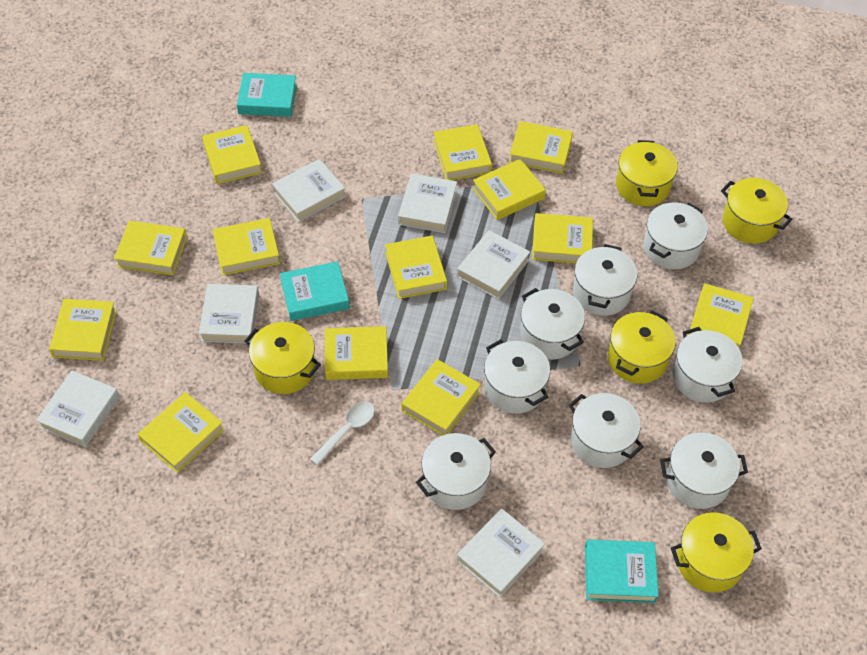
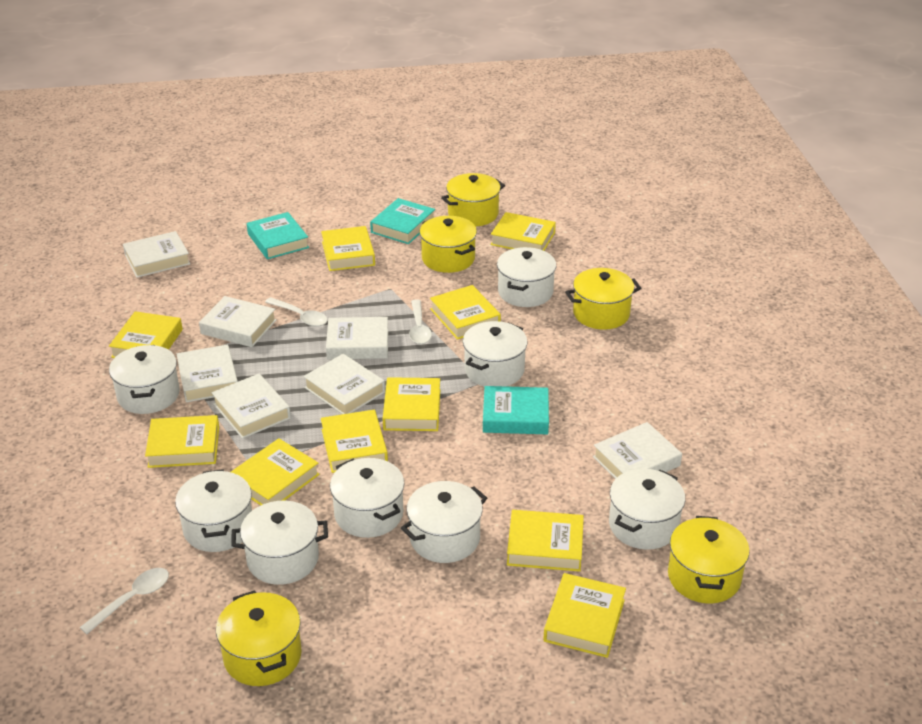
white book: 6 -> 7
white spoon: 1 -> 3
yellow book: 13 -> 10

